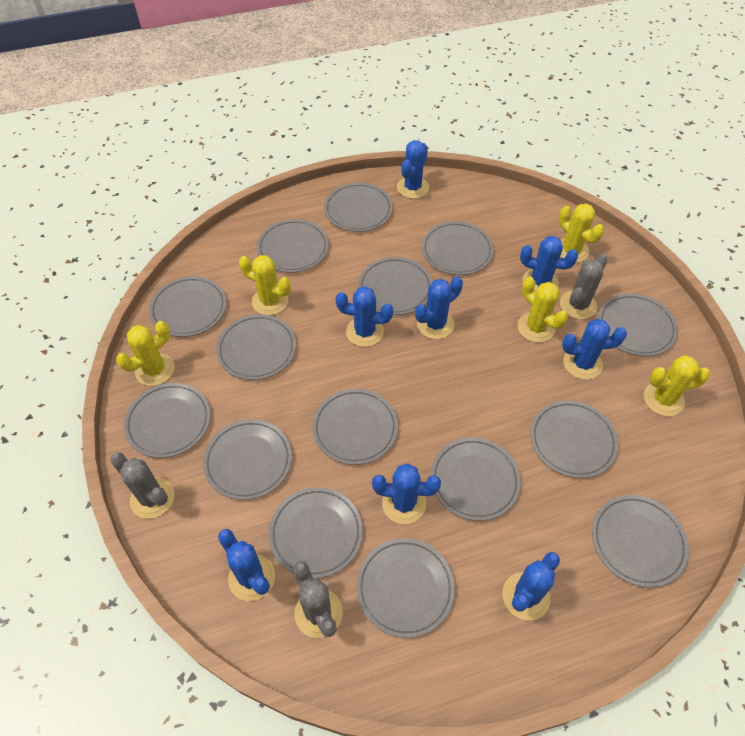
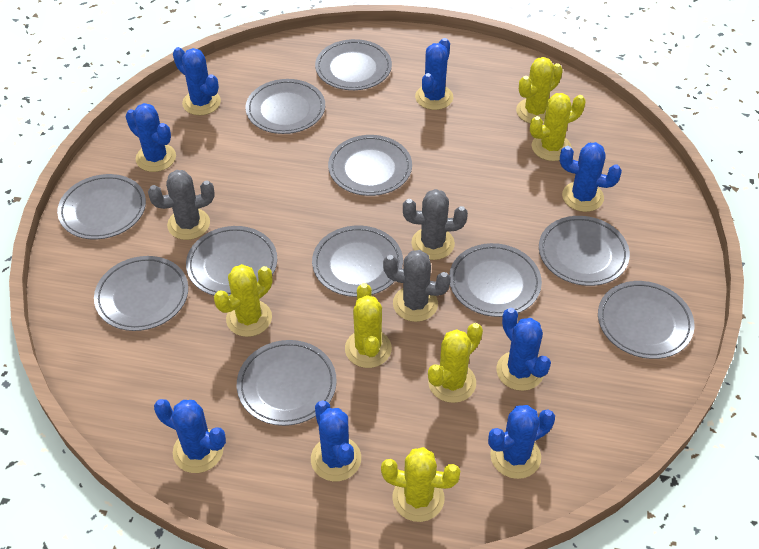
grey plate: 15 -> 11
yellow cactus: 5 -> 6

